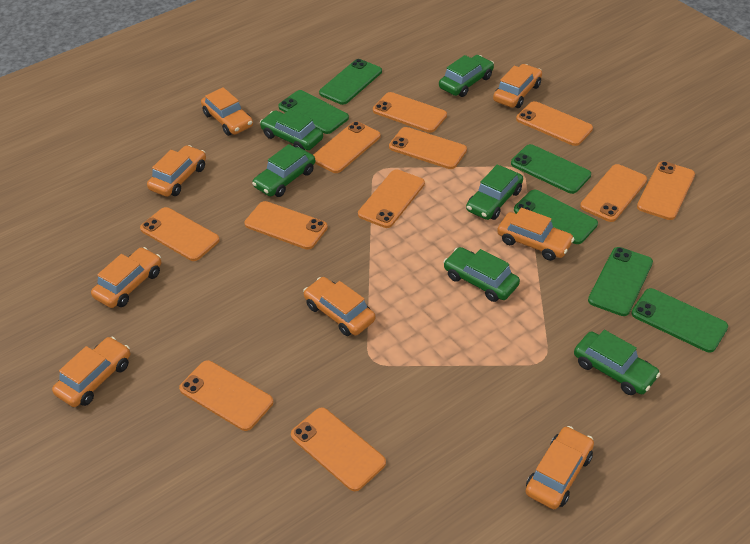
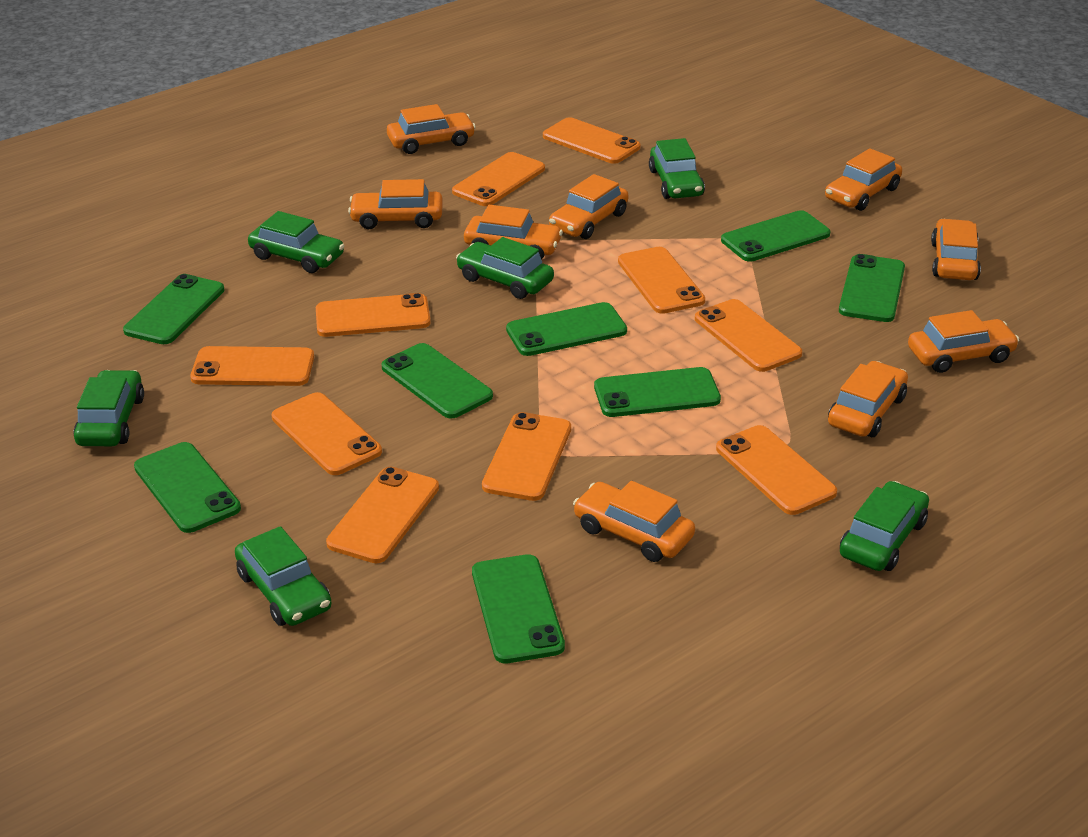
green phone: 6 -> 8
orange car: 8 -> 9
orange phone: 11 -> 10

